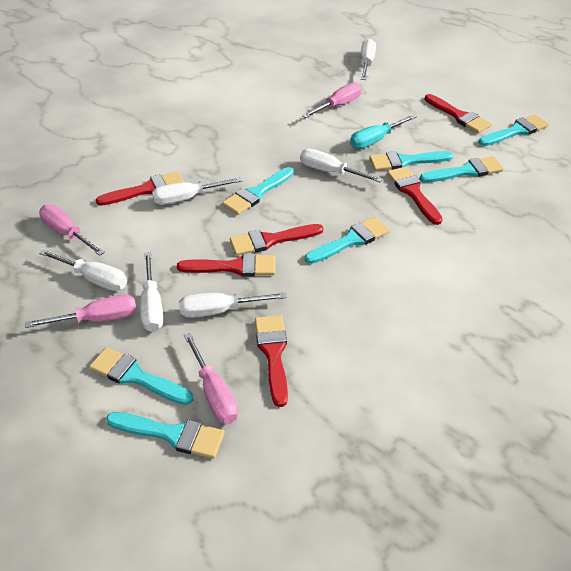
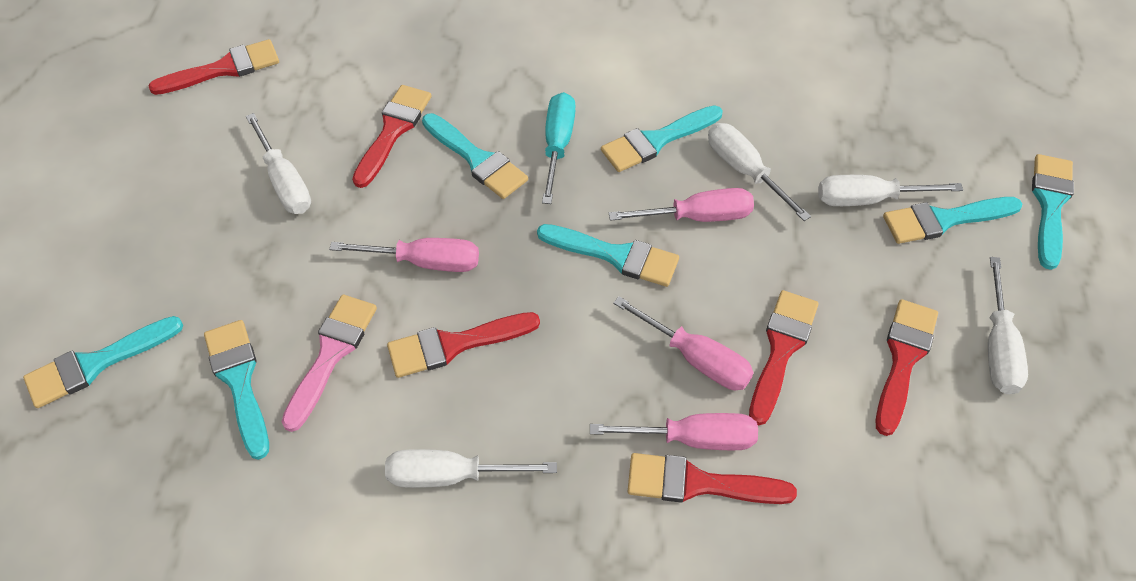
pink brush: 0 -> 1
white screwdriver: 6 -> 5

